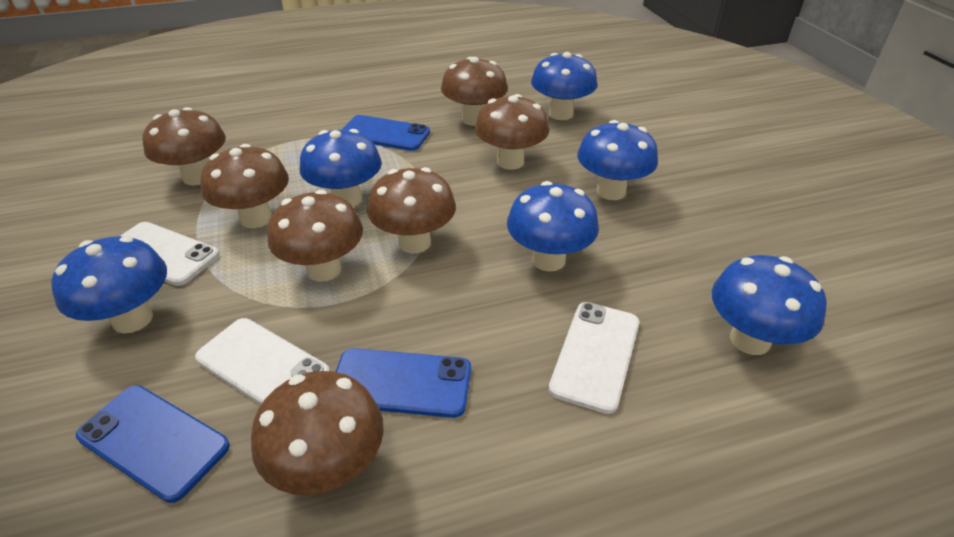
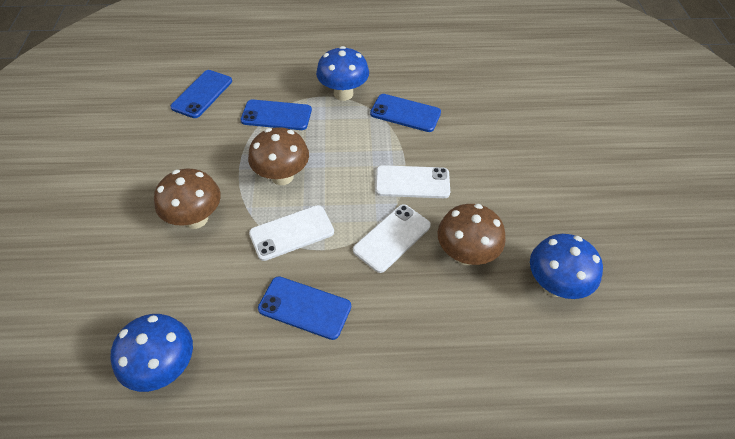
blue mushroom: 6 -> 3
blue phone: 3 -> 4
brown mushroom: 7 -> 3

